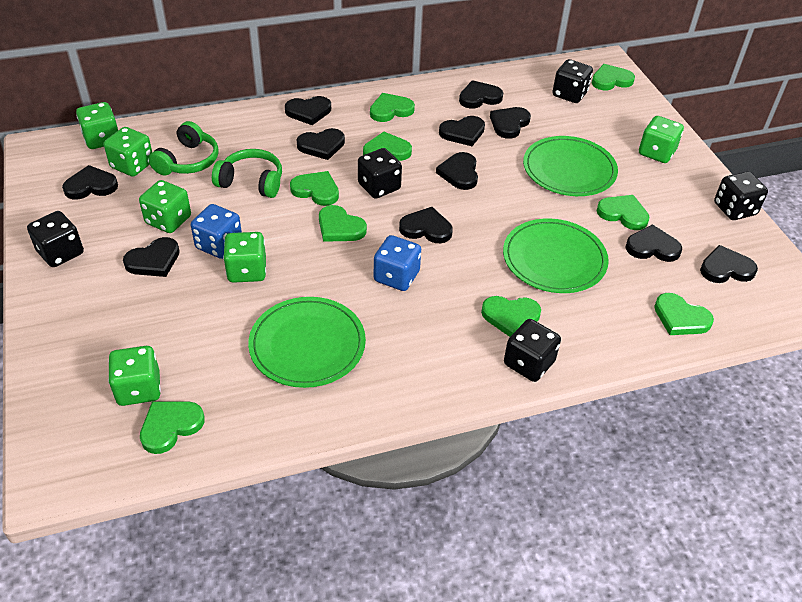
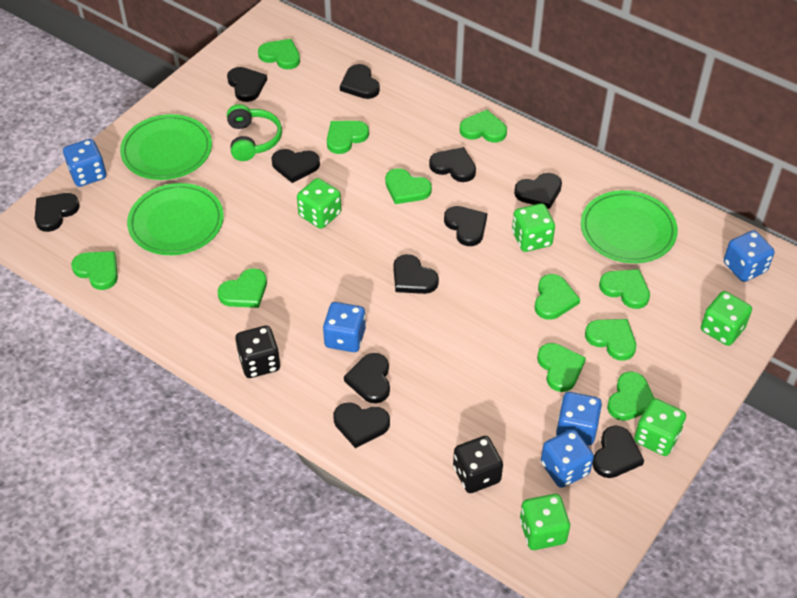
black dice: 5 -> 2
blue dice: 2 -> 5
green dice: 6 -> 5
green headphones: 2 -> 1
green heart: 9 -> 11

